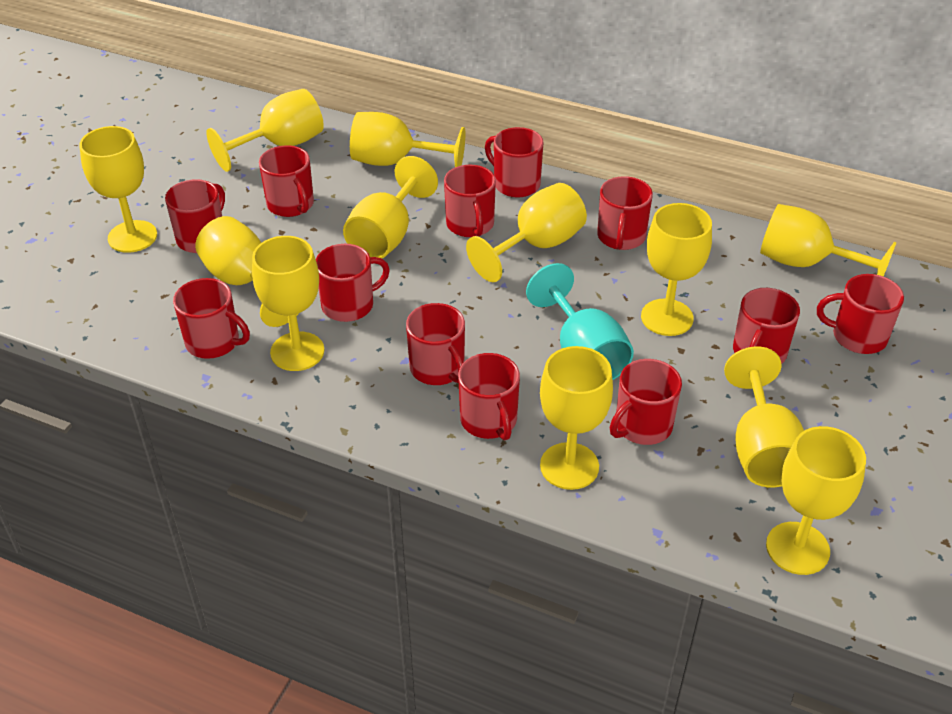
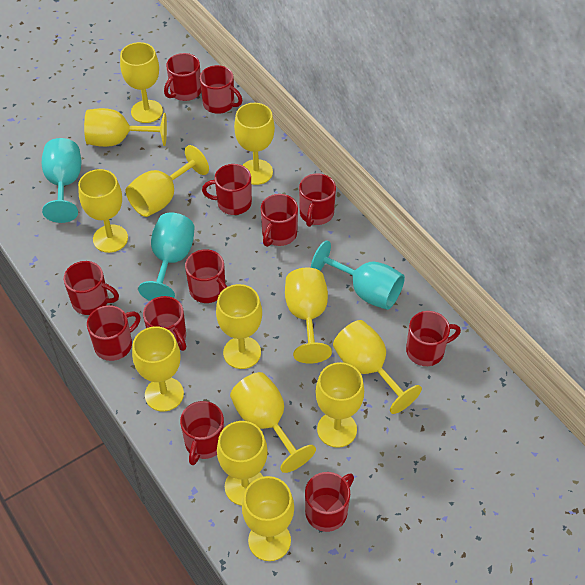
turquoise goblet: 1 -> 3
yellow goblet: 12 -> 13

